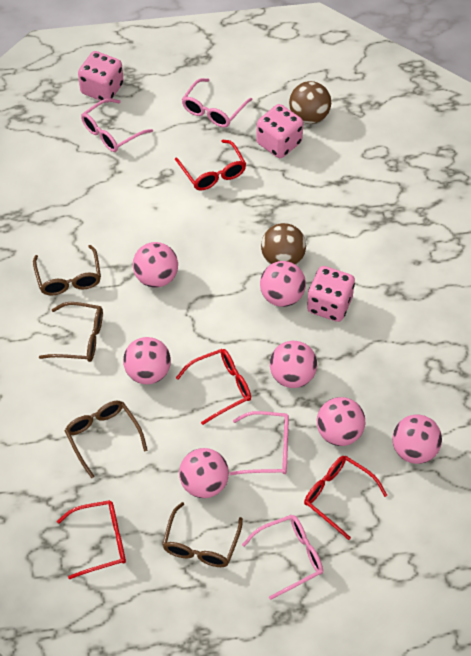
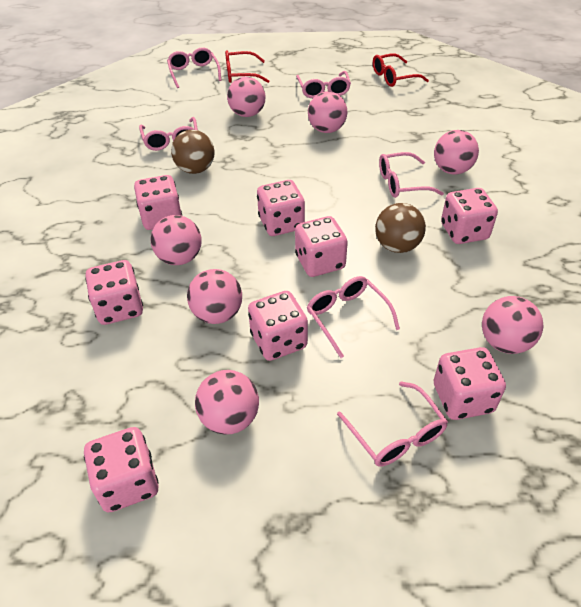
brown glasses: 4 -> 0
pink dice: 3 -> 8
pink glasses: 4 -> 6
red glasses: 4 -> 2

